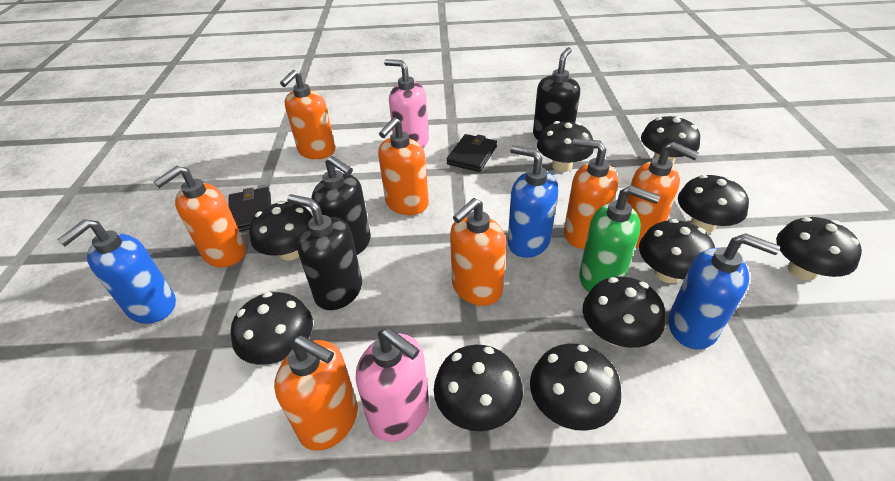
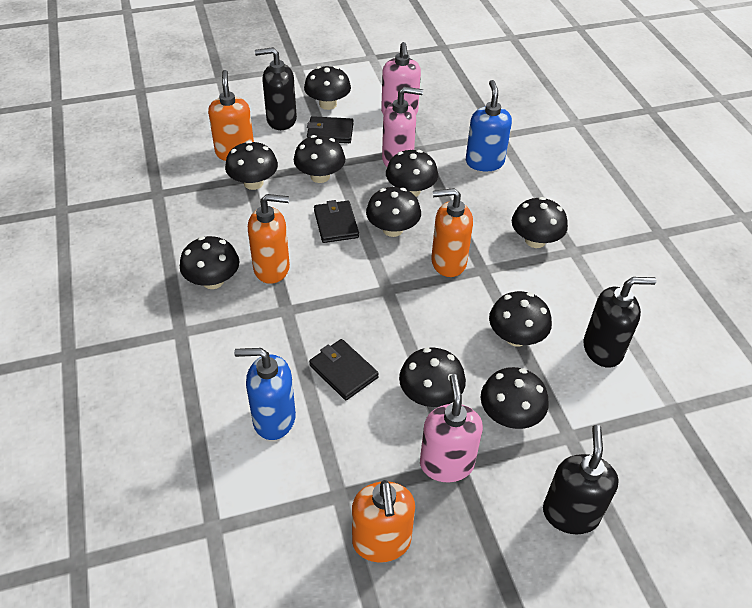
black wallet: 2 -> 3
blue soap dispenser: 3 -> 2
green soap dispenser: 1 -> 0
orange soap dispenser: 7 -> 4
pink soap dispenser: 2 -> 3

